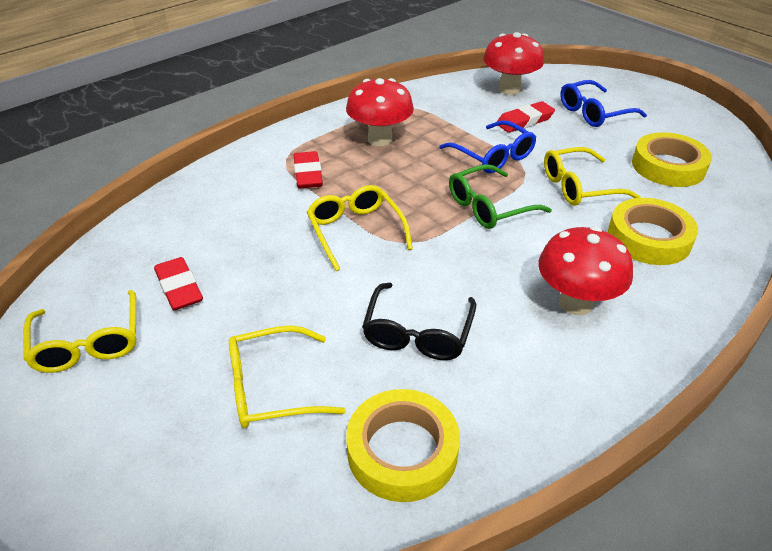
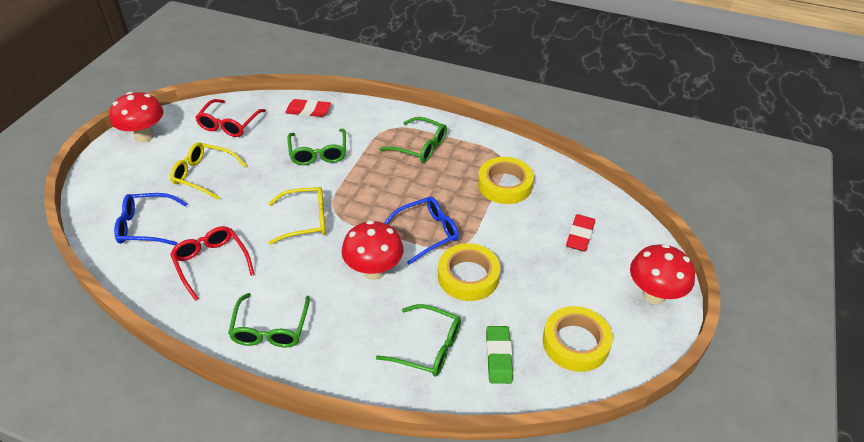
black glasses: 1 -> 0
green eraser: 0 -> 1
green glasses: 1 -> 4
red eraser: 3 -> 2
red glasses: 0 -> 2
yellow glasses: 4 -> 2

